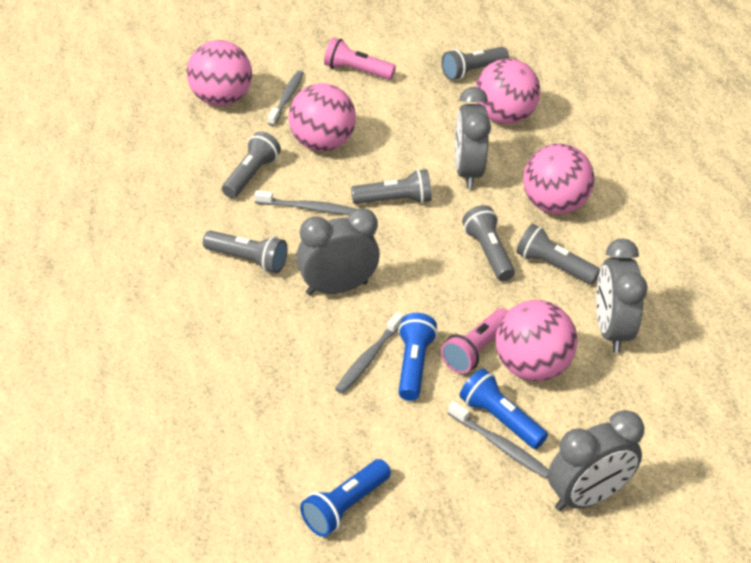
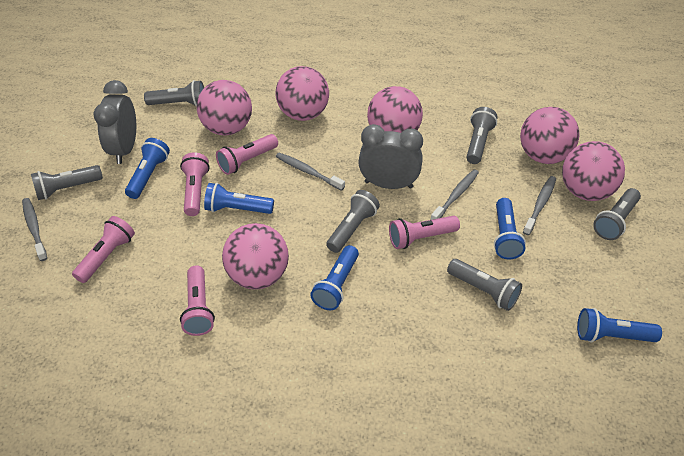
blue flashlight: 3 -> 5
grey clock: 4 -> 2
pink ball: 5 -> 6
pink flashlight: 2 -> 5

